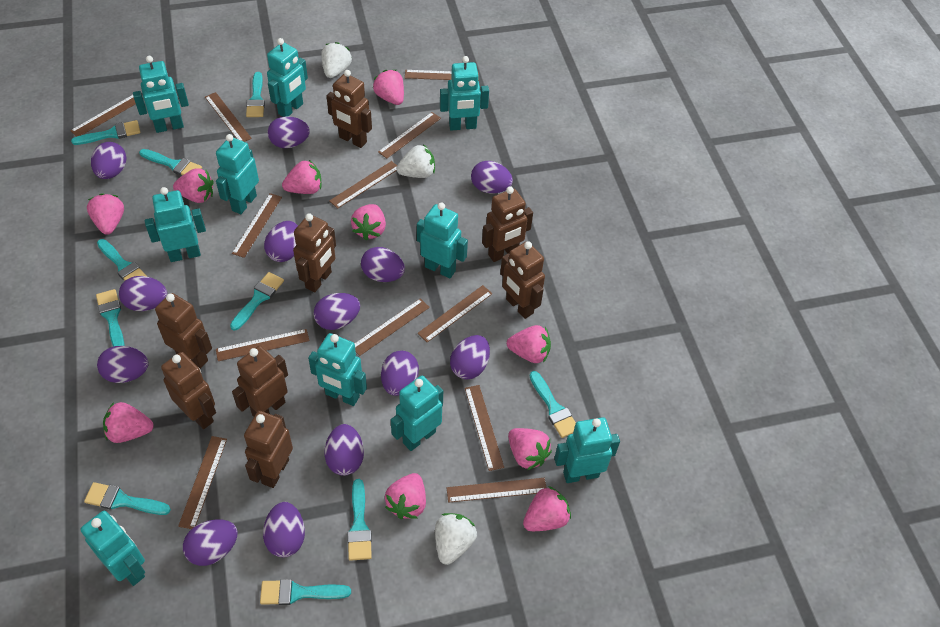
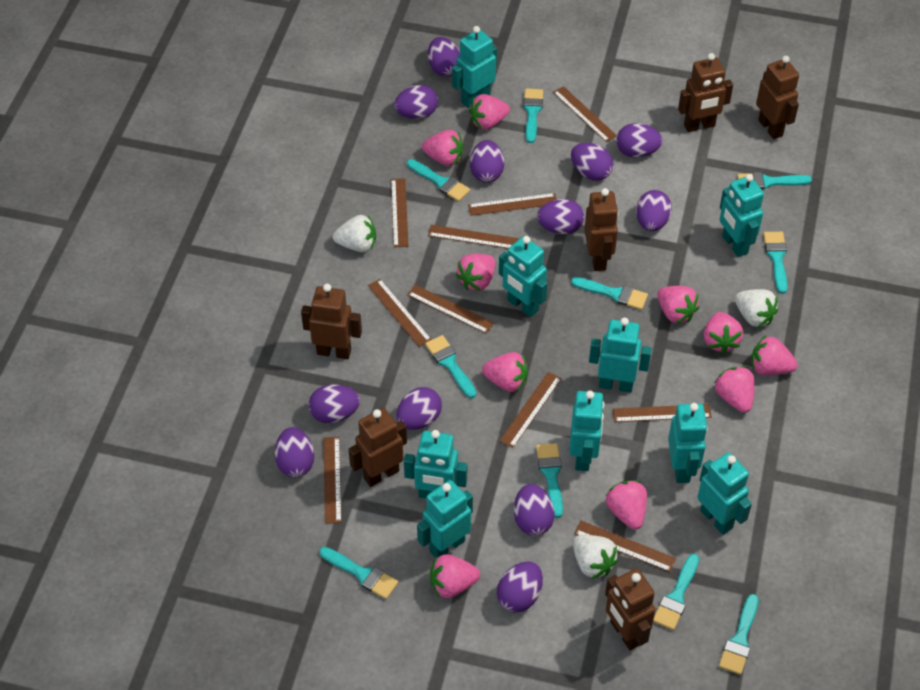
brown robot: 8 -> 6
brown ruler: 12 -> 10
purple egg: 13 -> 12
turquoise robot: 10 -> 9

